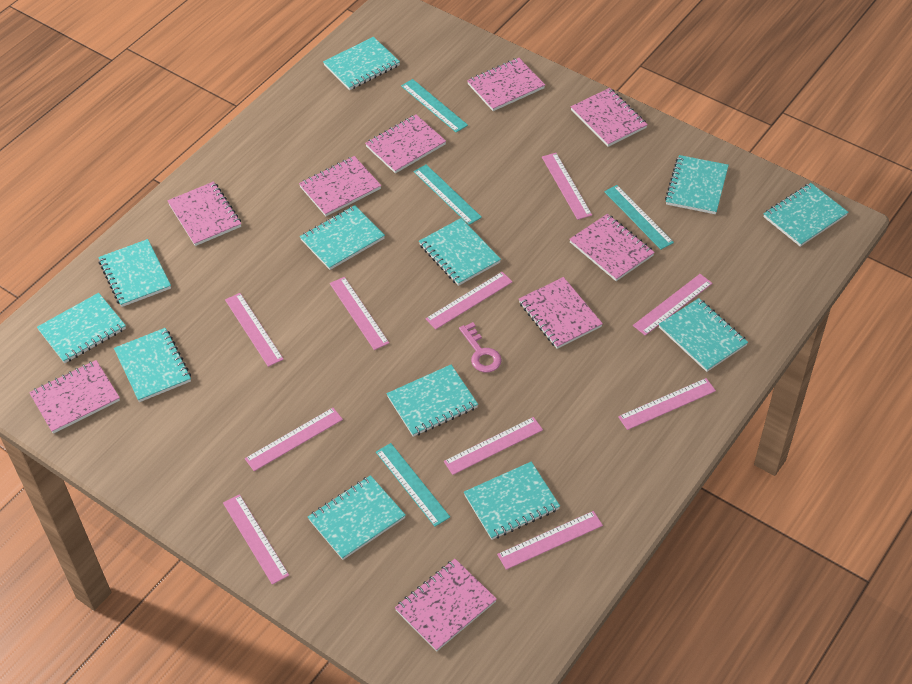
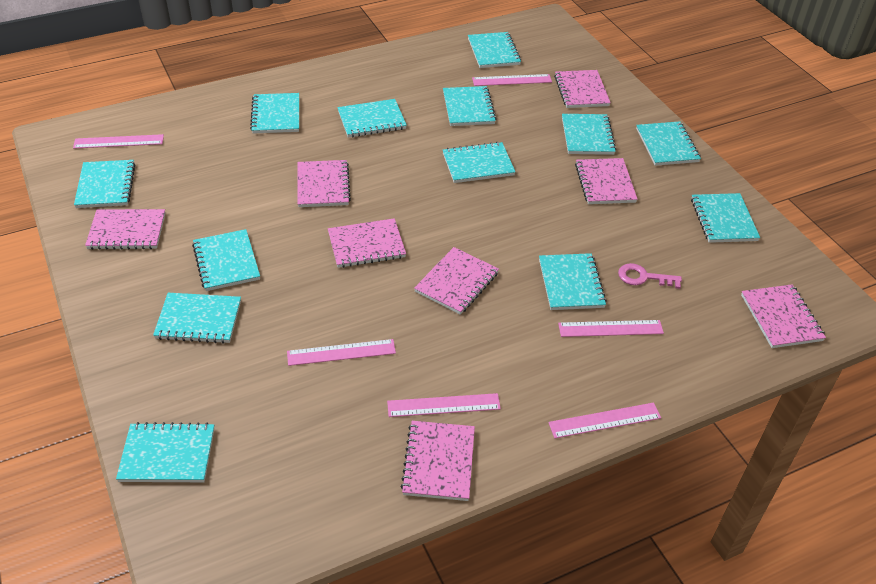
pink notebook: 9 -> 8
pink ruler: 10 -> 6
turquoise notebook: 12 -> 13
turquoise ruler: 4 -> 0

